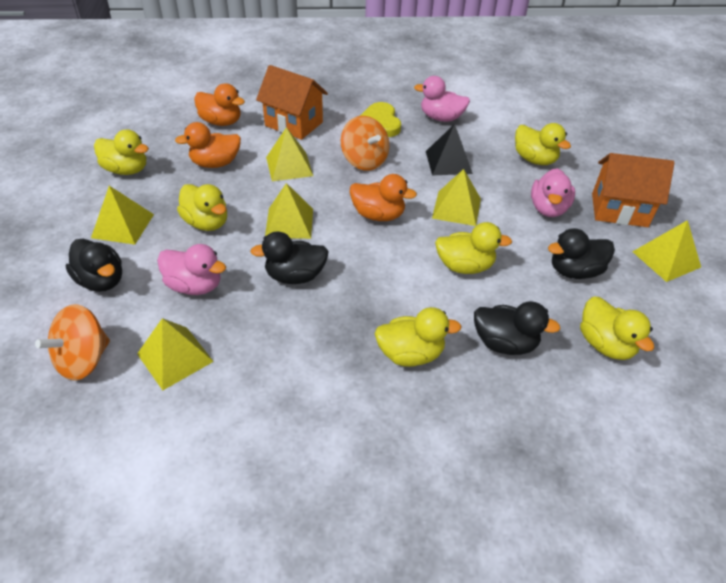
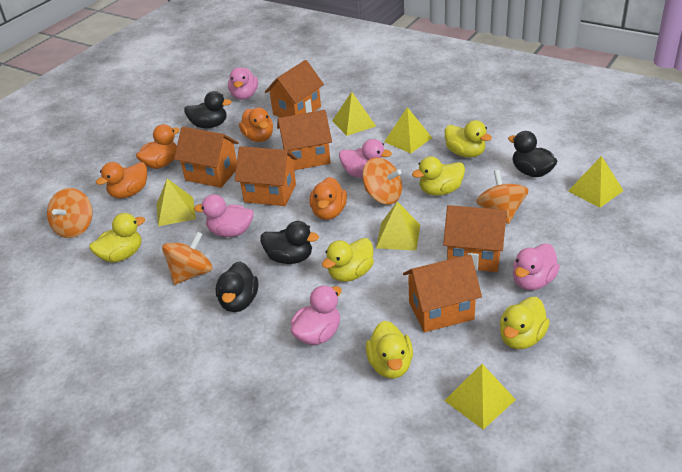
black pyramid: 1 -> 0
orange duck: 3 -> 4
orange house: 2 -> 6
orange spinning top: 2 -> 4
pink duck: 3 -> 5
yellow heart: 1 -> 0

